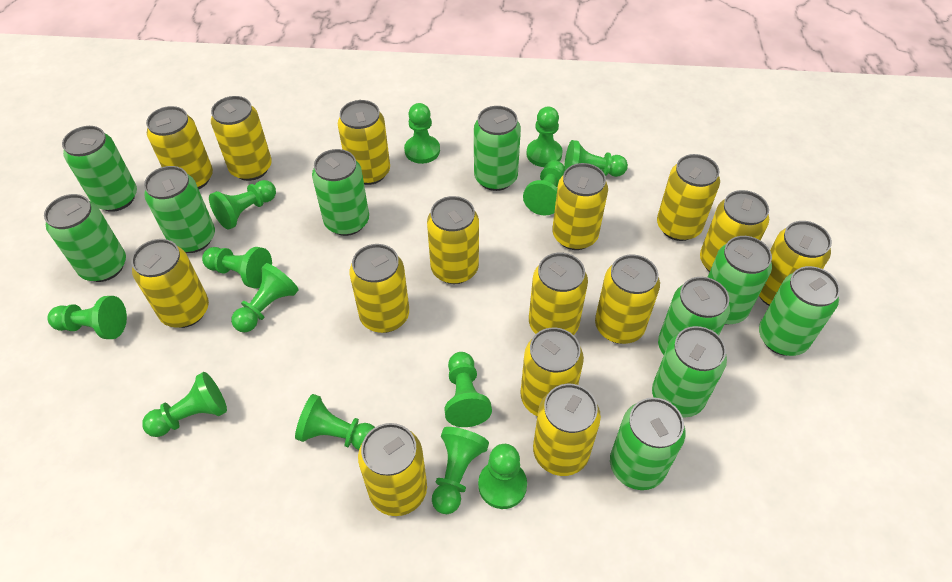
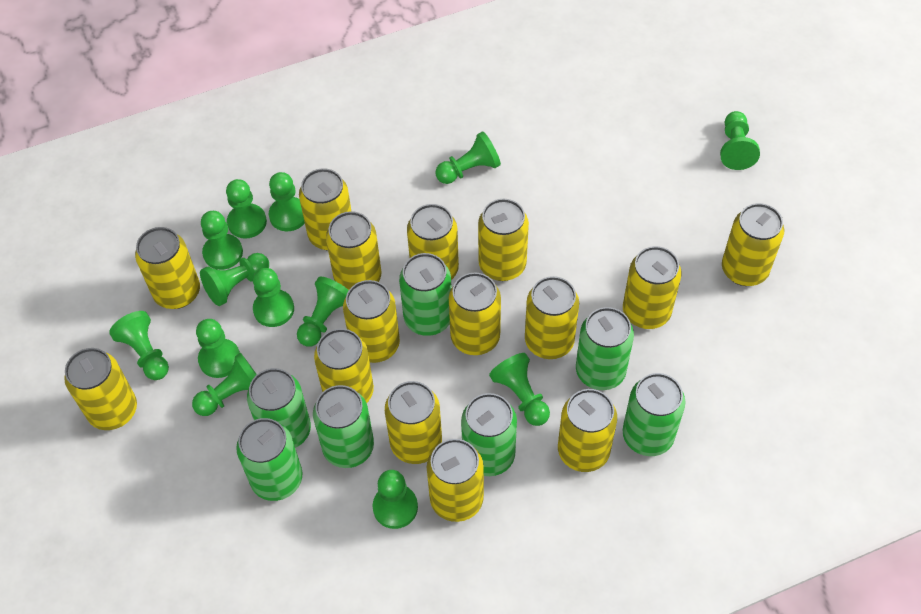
green can: 10 -> 7

